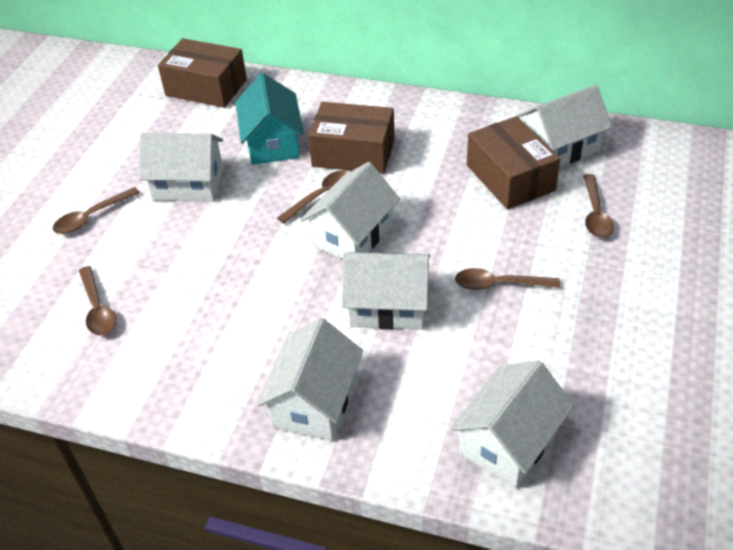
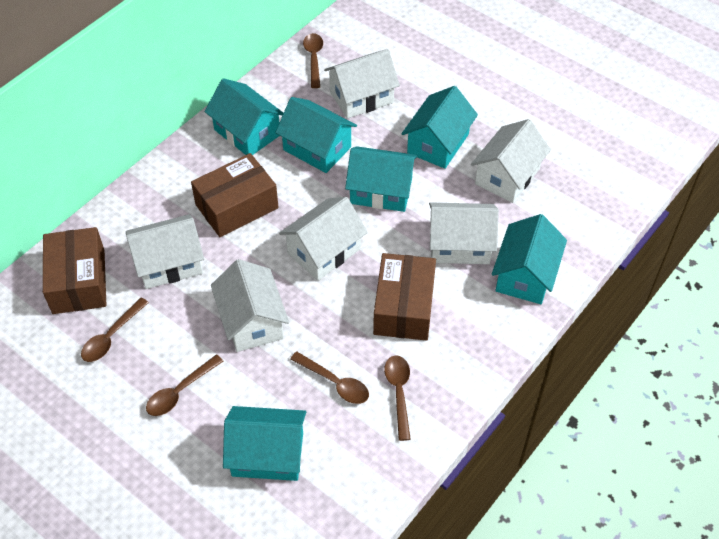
turquoise house: 1 -> 6

